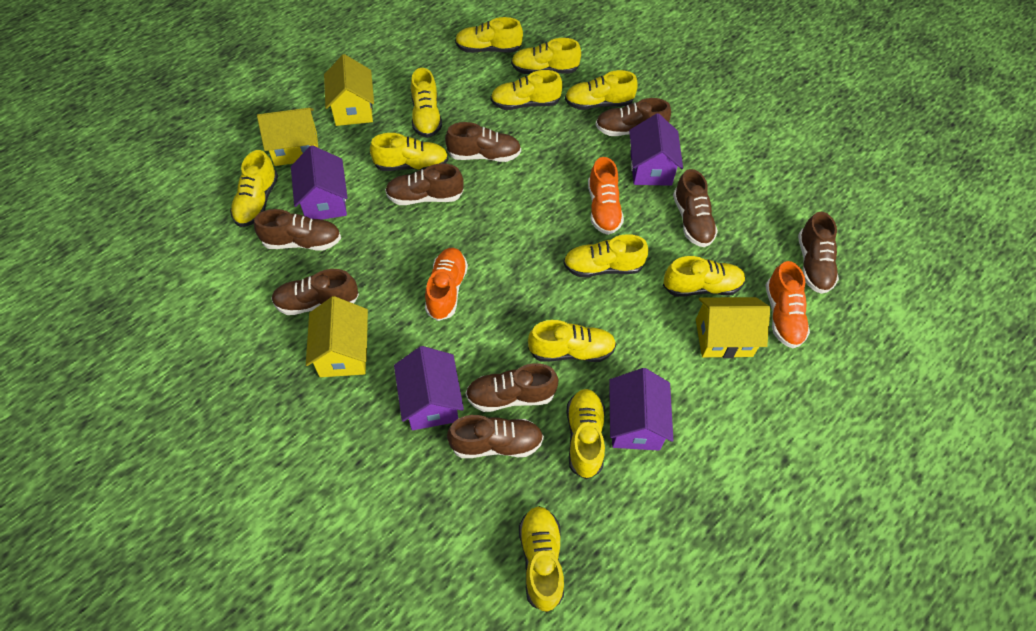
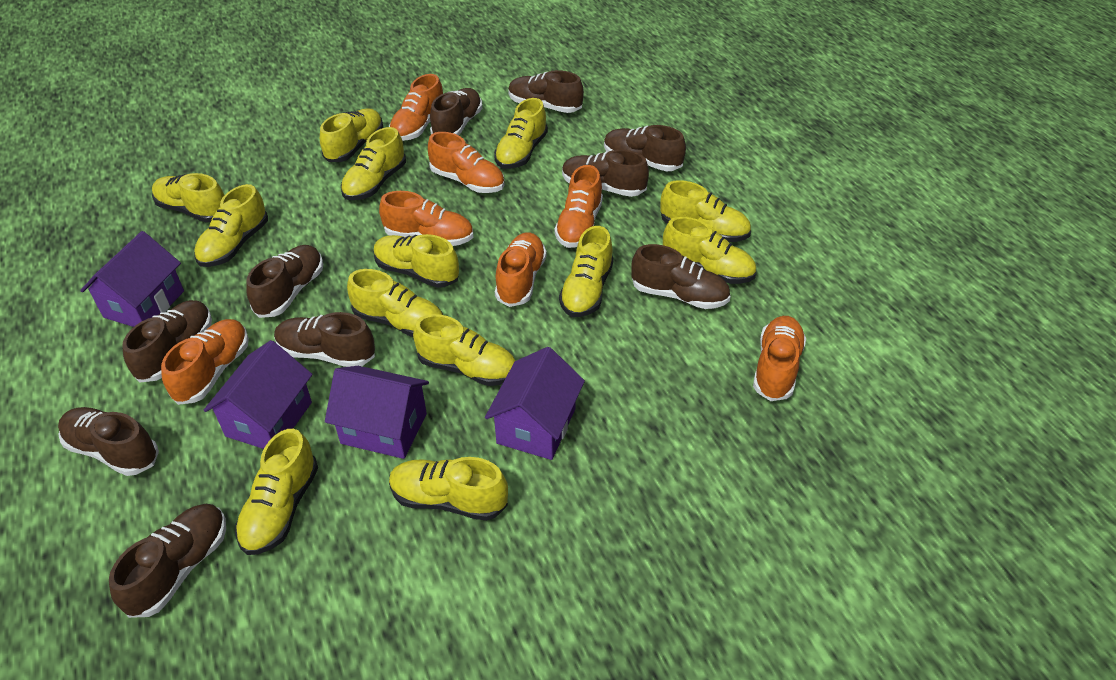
brown shoe: 9 -> 10
orange shoe: 3 -> 7
yellow house: 4 -> 0
yellow shoe: 12 -> 13

